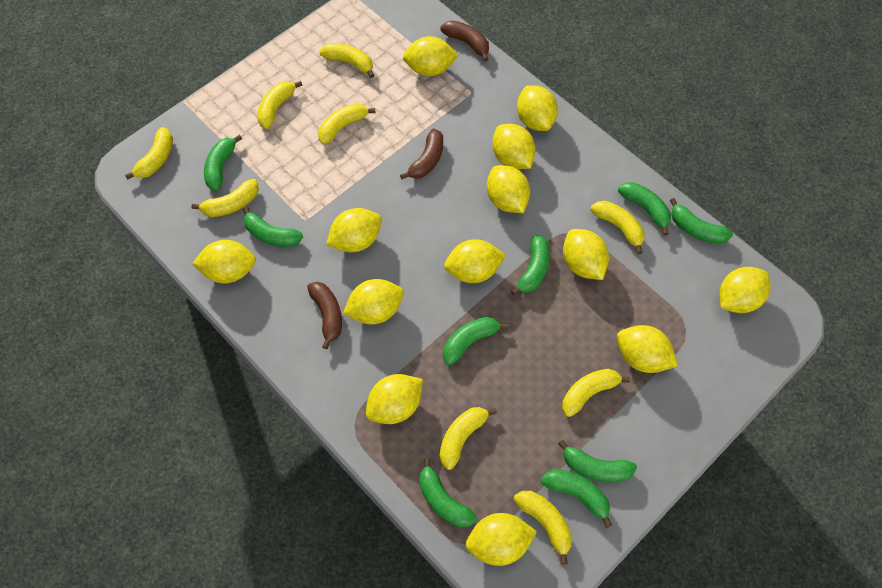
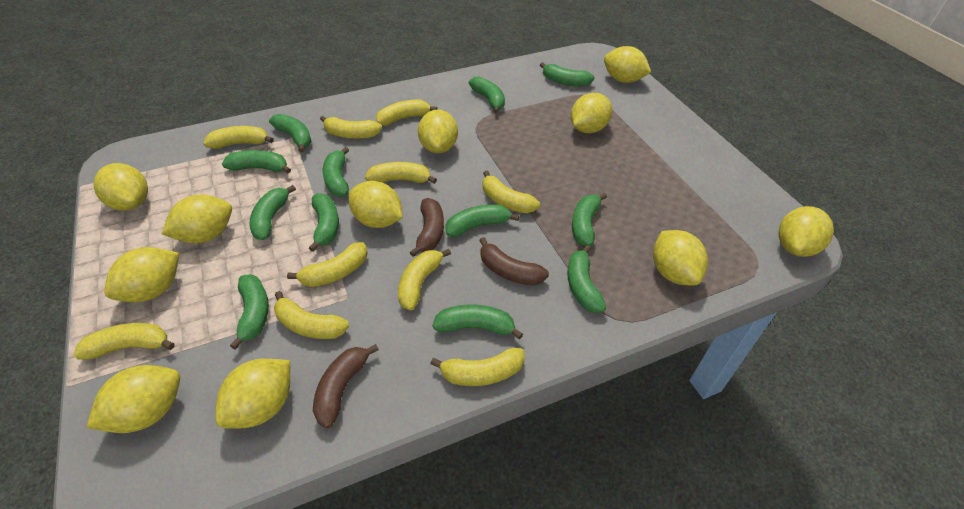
green banana: 9 -> 12
yellow banana: 9 -> 10
yellow lemon: 13 -> 11

